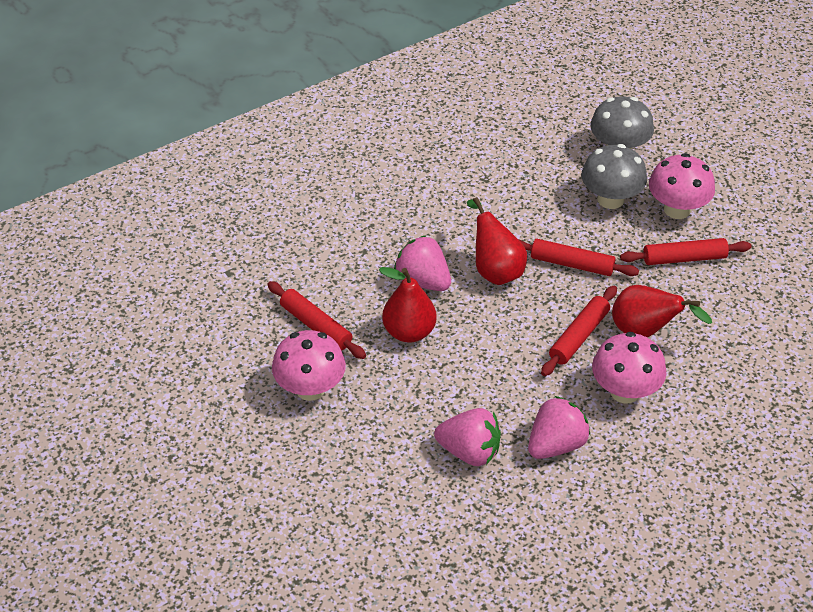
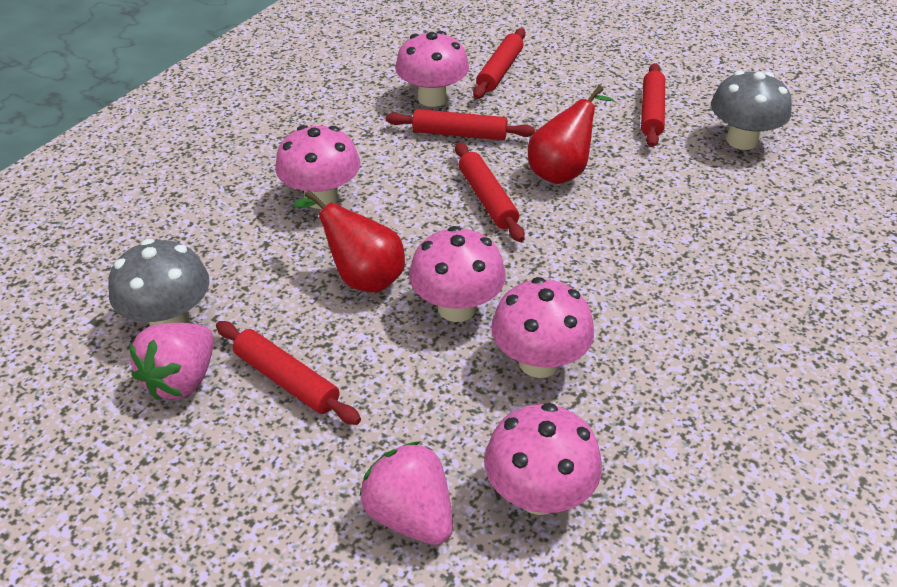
pink mushroom: 3 -> 5
pink strawberry: 3 -> 2
red pear: 3 -> 2
red rolling pin: 4 -> 5

